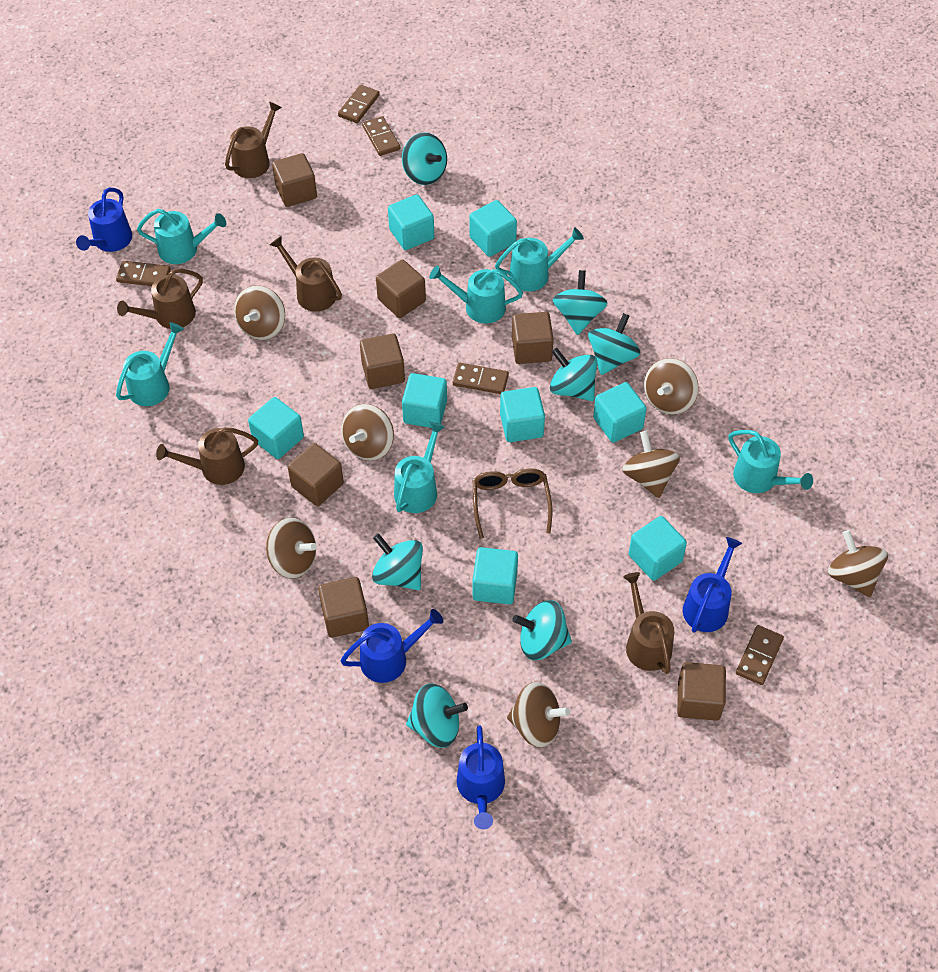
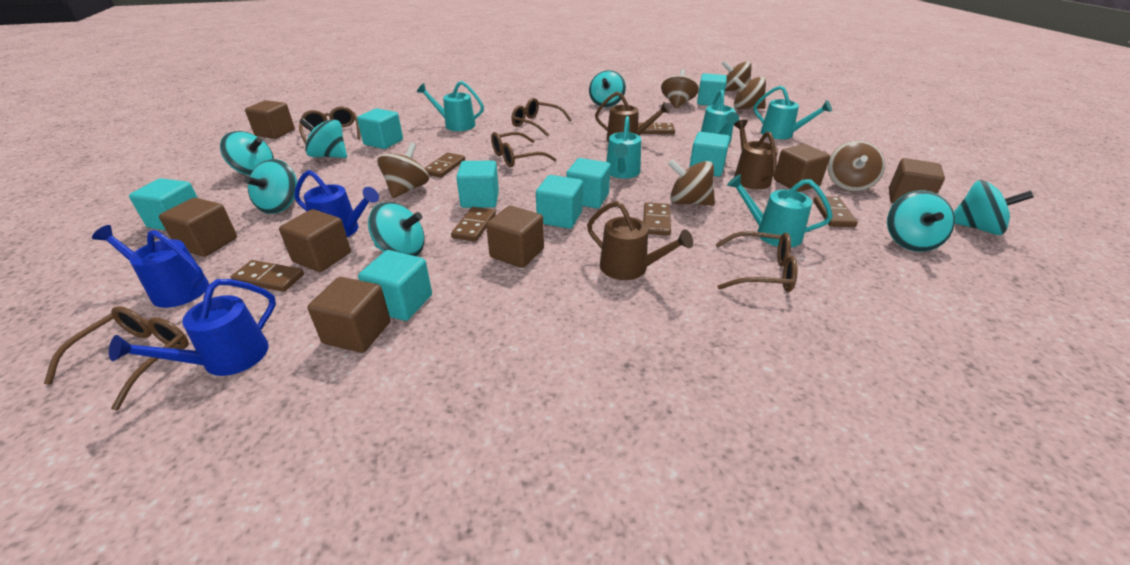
blue watering can: 4 -> 3
brown domino: 5 -> 6
brown glasses: 1 -> 5
brown spinning top: 7 -> 6
brown watering can: 5 -> 3
turquoise watering can: 6 -> 5

